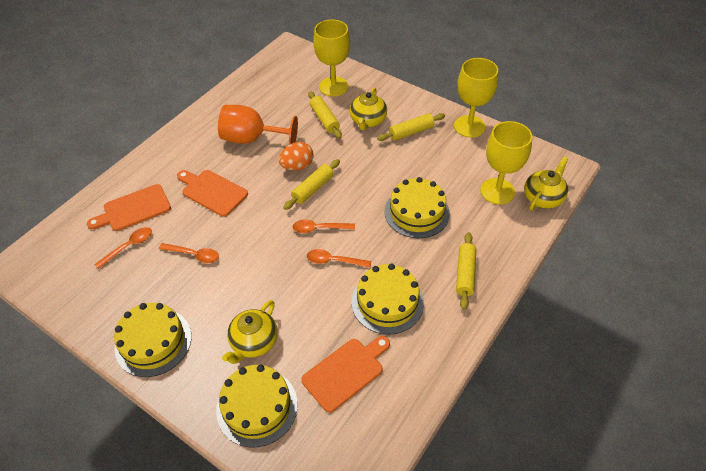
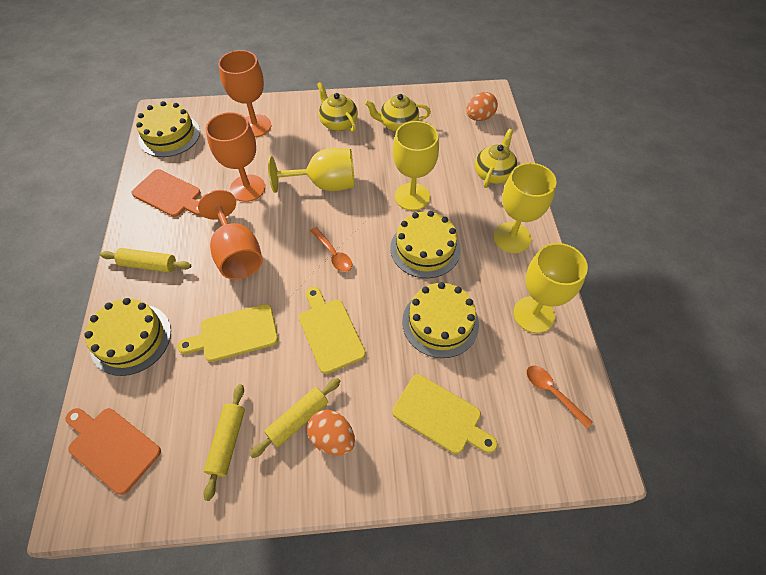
orange cutting board: 3 -> 2
orange egg: 1 -> 2
orange goblet: 1 -> 3
orange spoon: 4 -> 2
yellow cutting board: 0 -> 3
yellow goblet: 3 -> 4
yellow rolling pin: 4 -> 3

